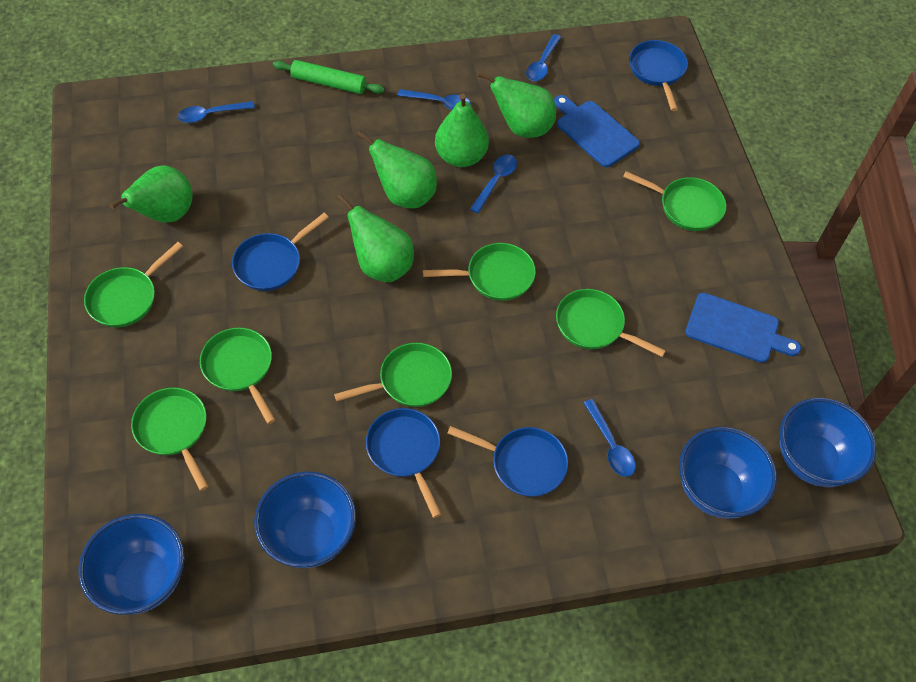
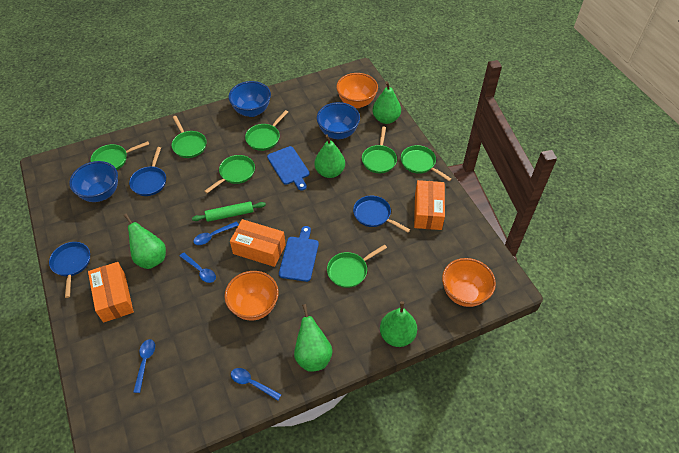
blue bowl: 4 -> 3
blue pan: 4 -> 3
blue spoon: 5 -> 4
orange bowl: 0 -> 3
orange box: 0 -> 3

